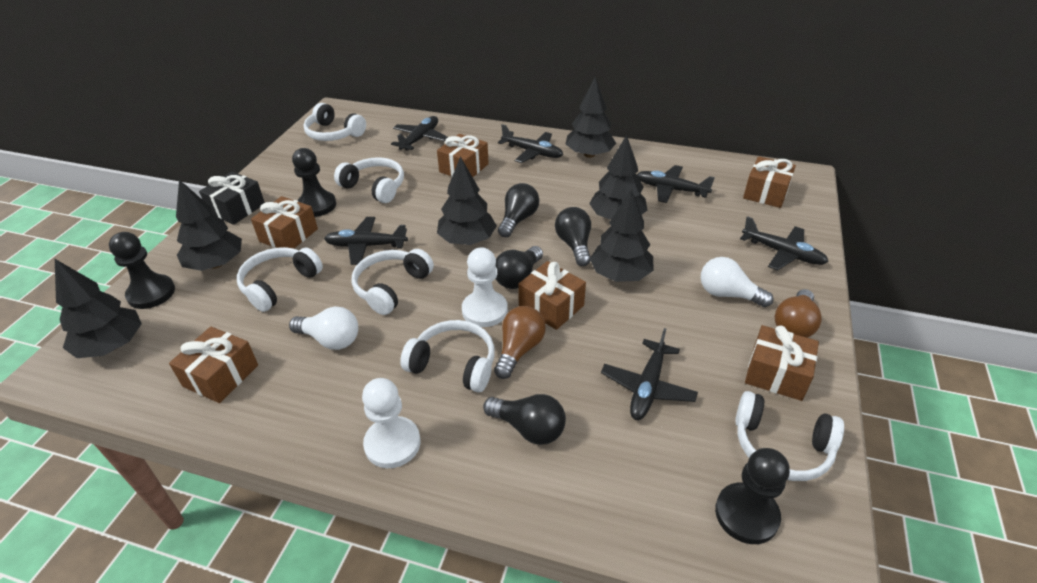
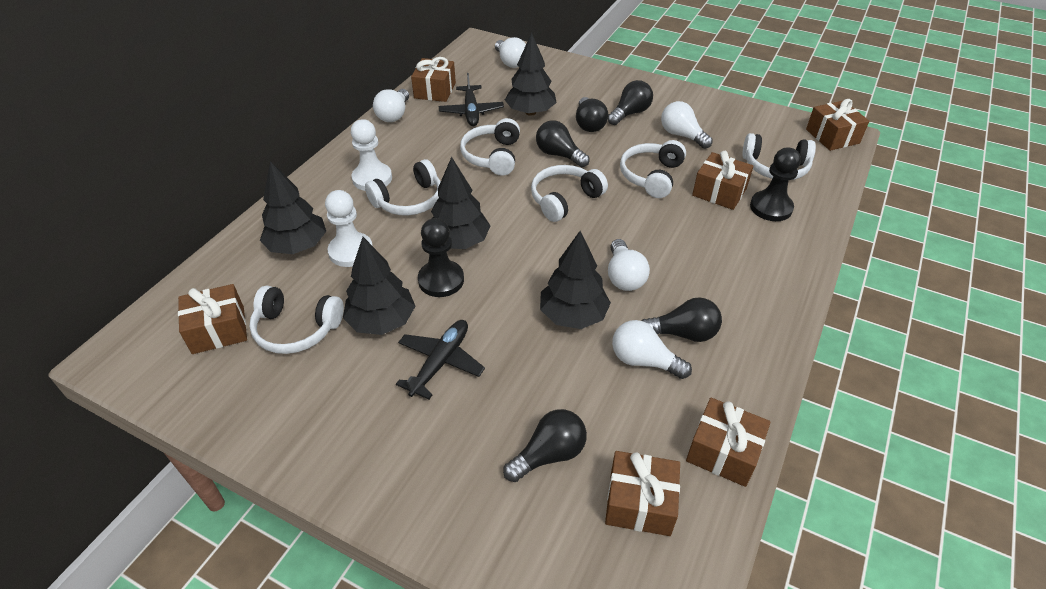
black gift: 1 -> 0
black light bulb: 4 -> 5
black pawn: 3 -> 2
black plane: 6 -> 2
black tree: 6 -> 5
brown light bulb: 2 -> 0
white light bulb: 2 -> 5

